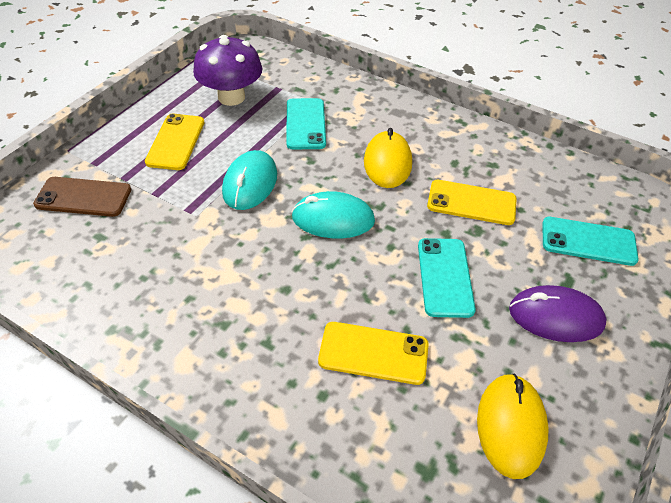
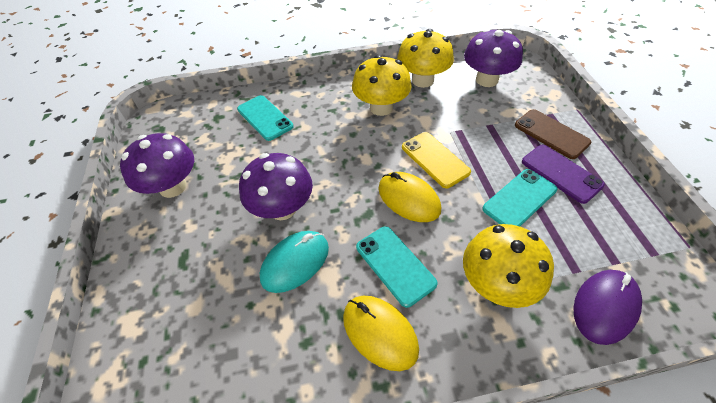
purple mushroom: 1 -> 3
purple phone: 0 -> 1
turquoise mouse: 2 -> 1
yellow mushroom: 0 -> 3
yellow phone: 3 -> 1

